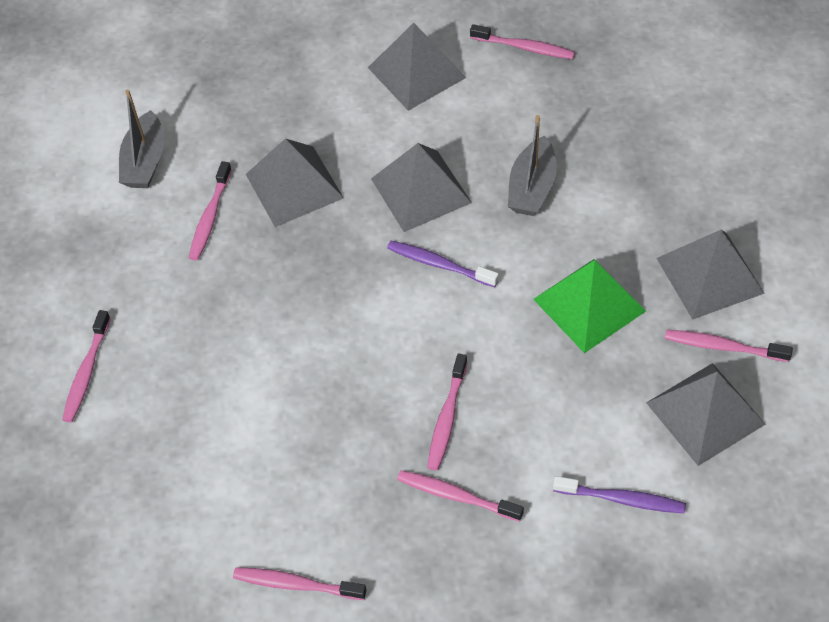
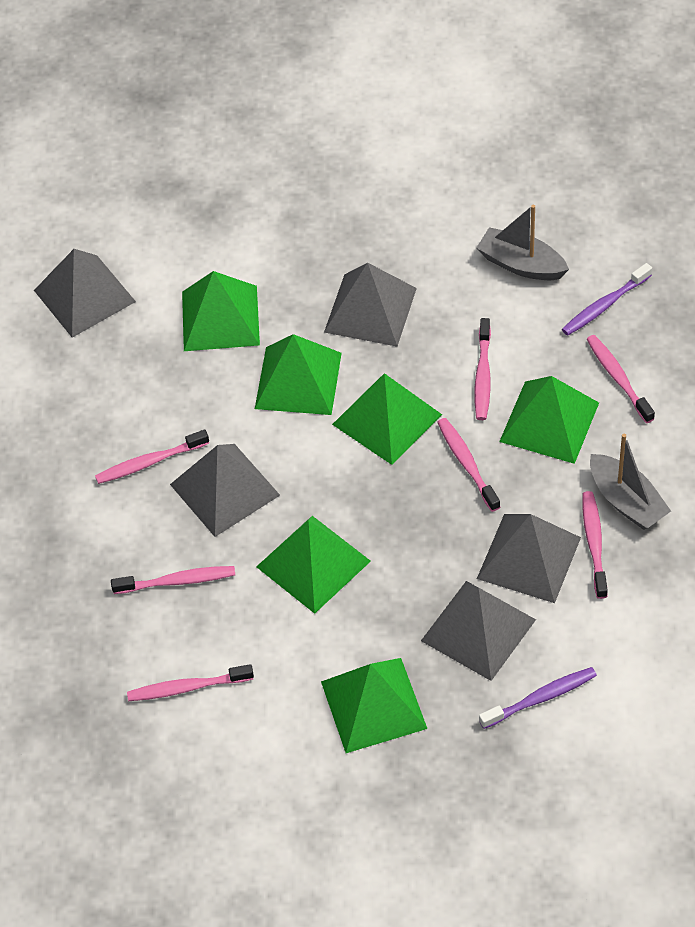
green pyramid: 1 -> 6

